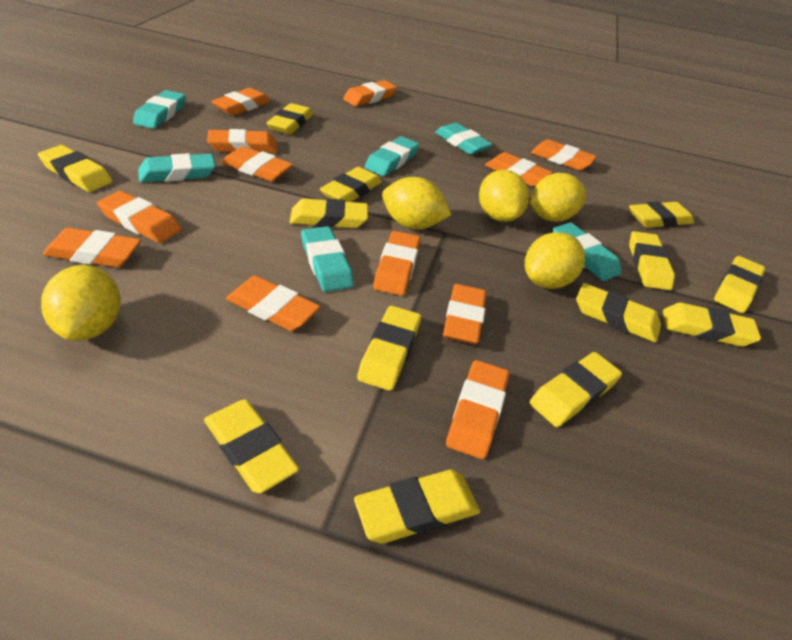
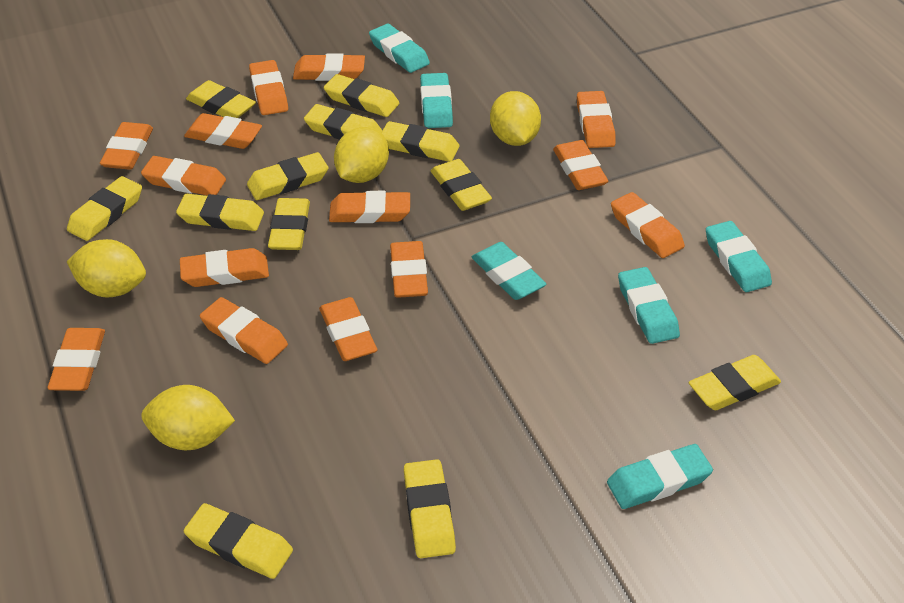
orange eraser: 12 -> 14
yellow eraser: 13 -> 12
yellow lemon: 5 -> 4

